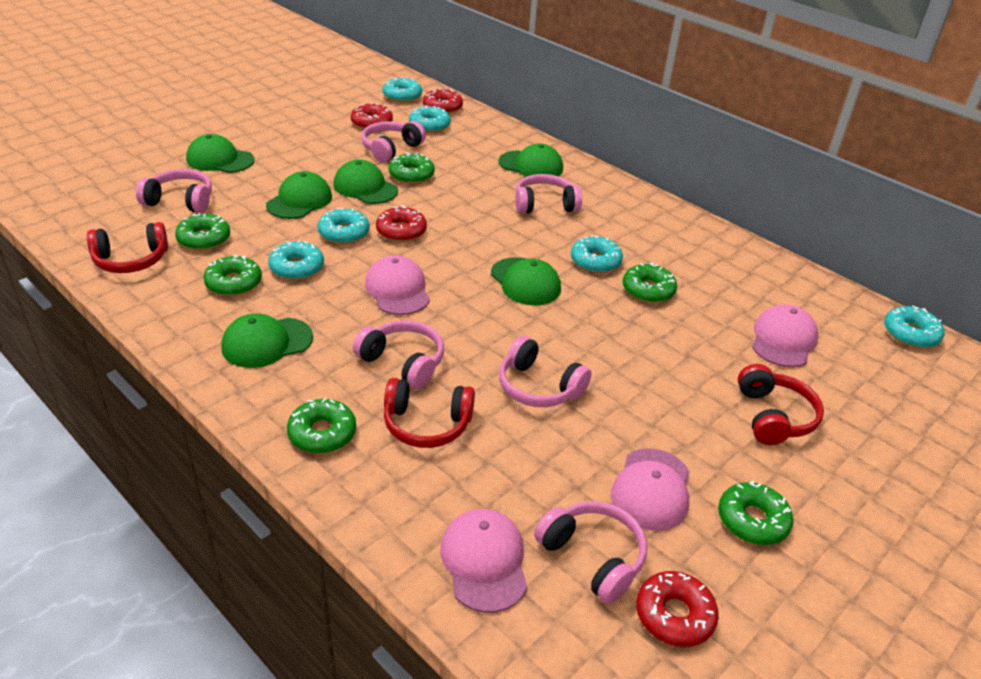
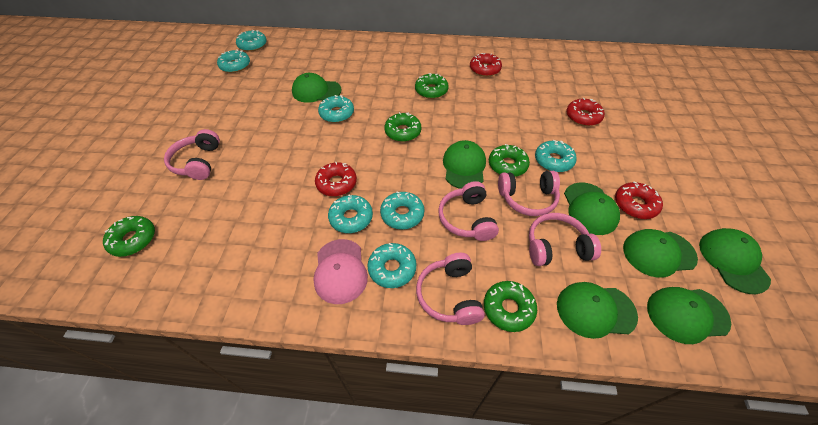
green cap: 6 -> 7
green donut: 6 -> 5
pink cap: 4 -> 1
pink headphones: 6 -> 5
red headphones: 3 -> 0
turquoise donut: 6 -> 7

